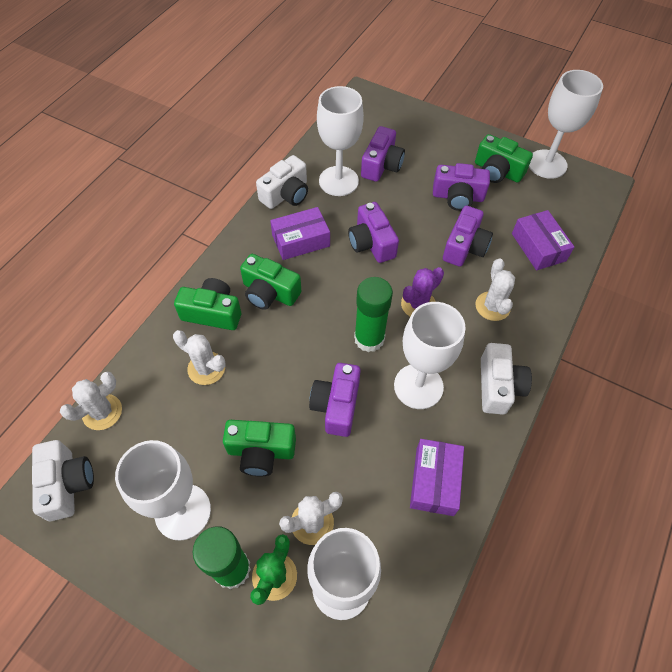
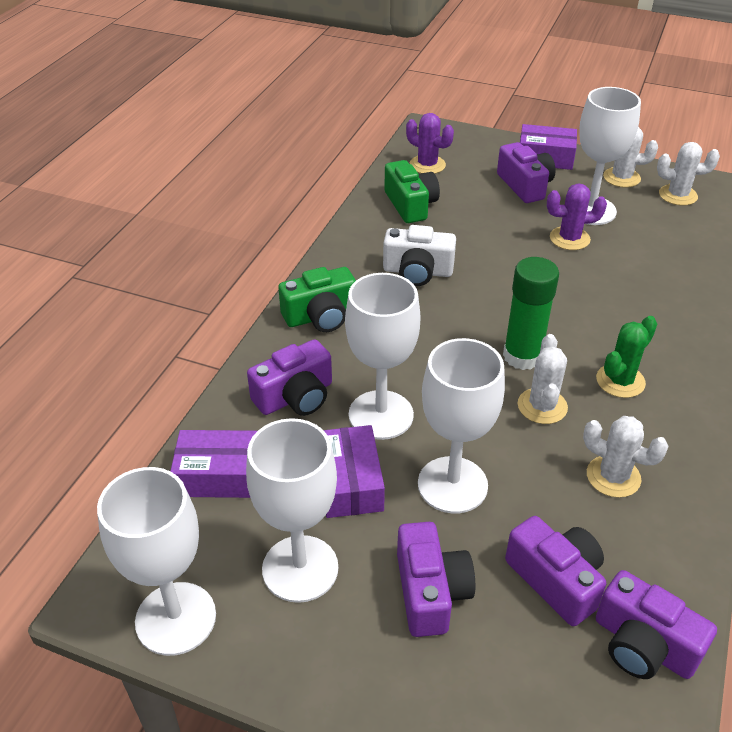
green camera: 4 -> 2
green glue stick: 2 -> 1
purple cactus: 1 -> 2
white camera: 3 -> 1

